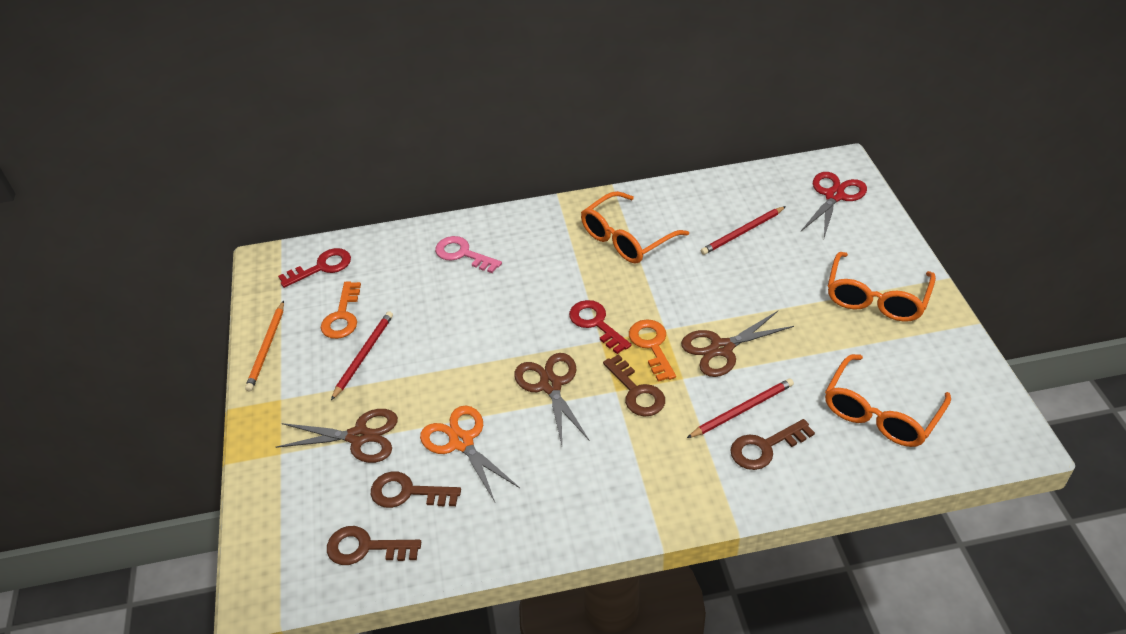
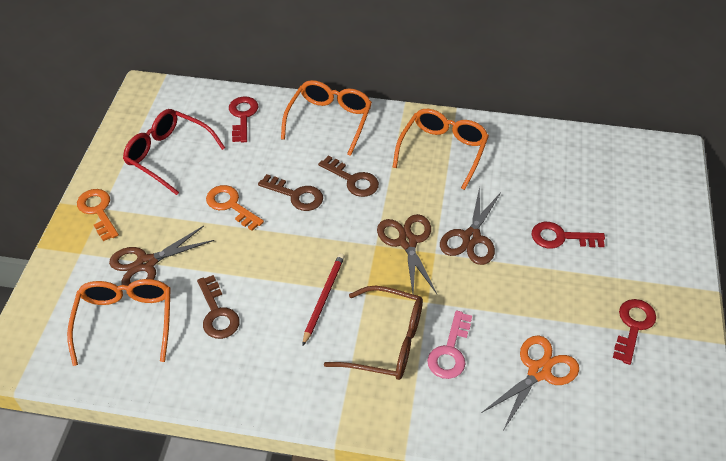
brown glasses: 0 -> 1
brown key: 4 -> 3
orange pencil: 1 -> 0
red glasses: 0 -> 1
red key: 2 -> 3
red pencil: 3 -> 1
red scissors: 1 -> 0

